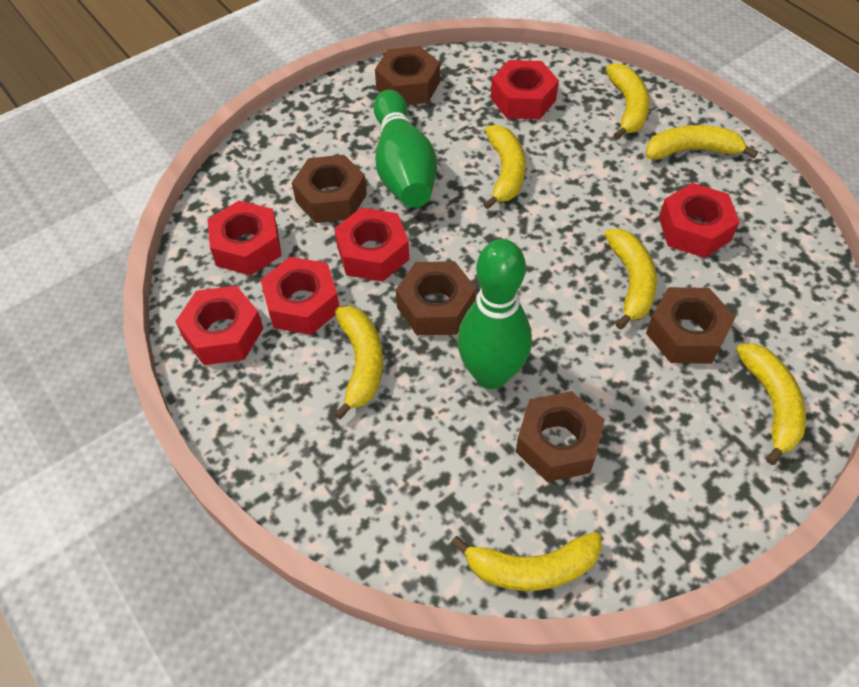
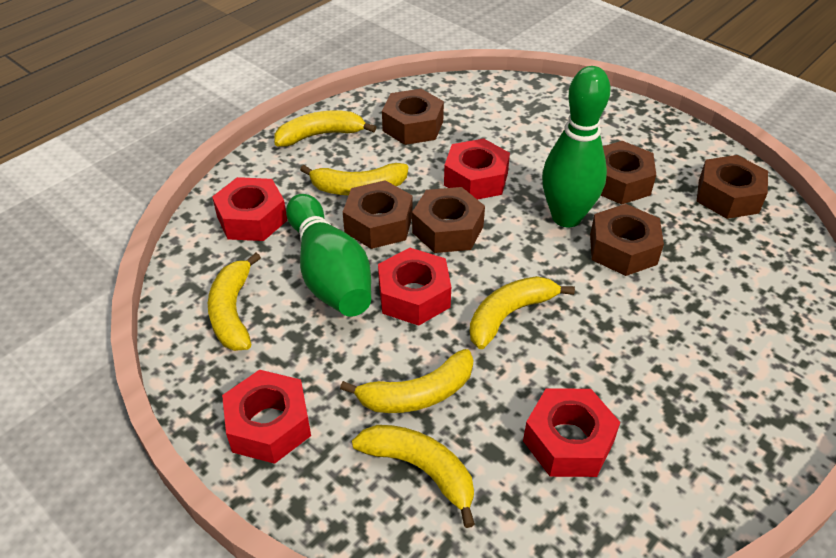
brown nut: 5 -> 6
red nut: 6 -> 5
yellow banana: 7 -> 6

